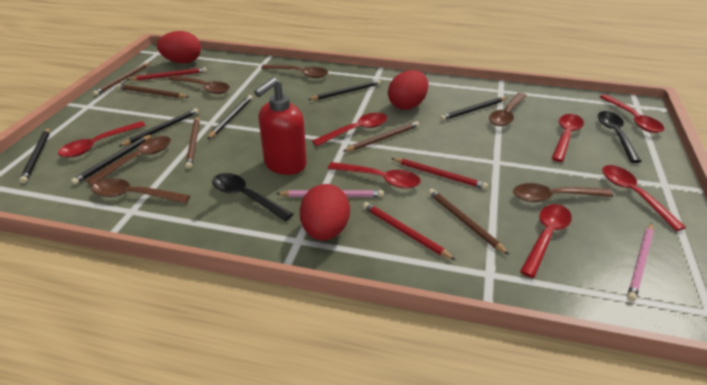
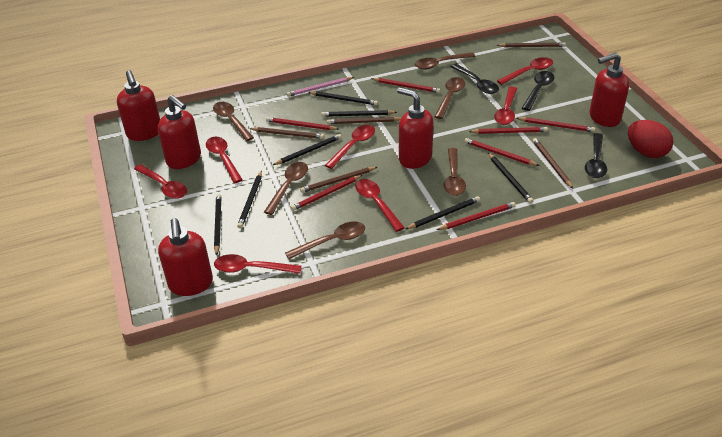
black pencil: 6 -> 7
black spoon: 2 -> 3
pink pencil: 2 -> 1
red egg: 3 -> 1
red pencil: 3 -> 7
red soap dispenser: 1 -> 5

